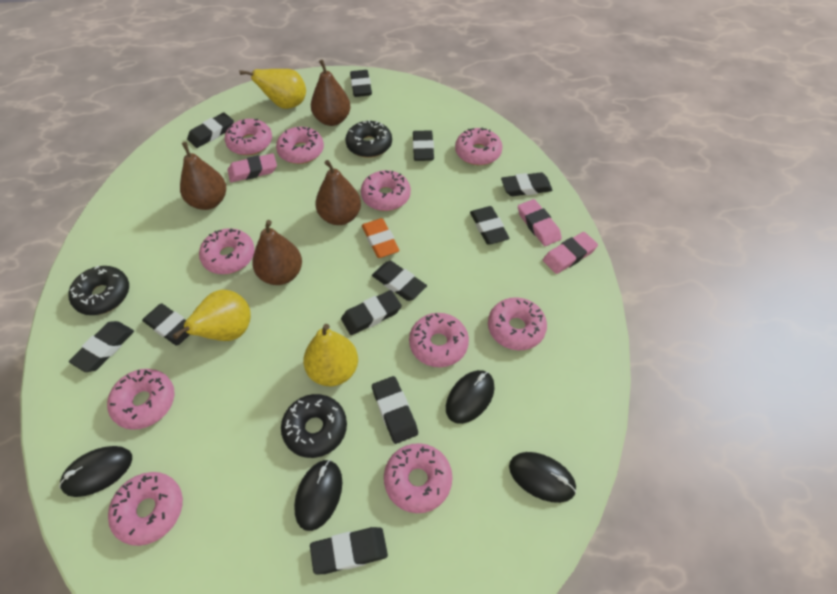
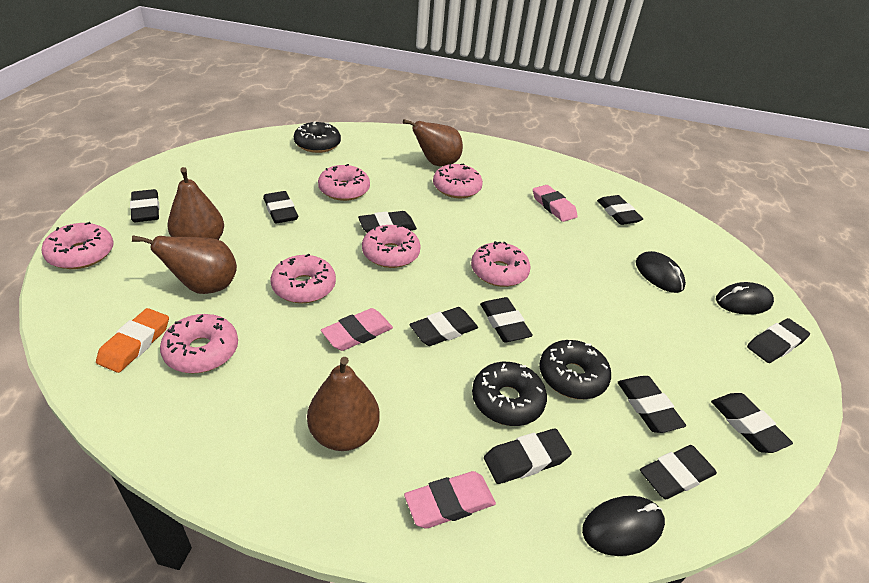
black mouse: 4 -> 3
pink donut: 10 -> 7
yellow pear: 3 -> 0

